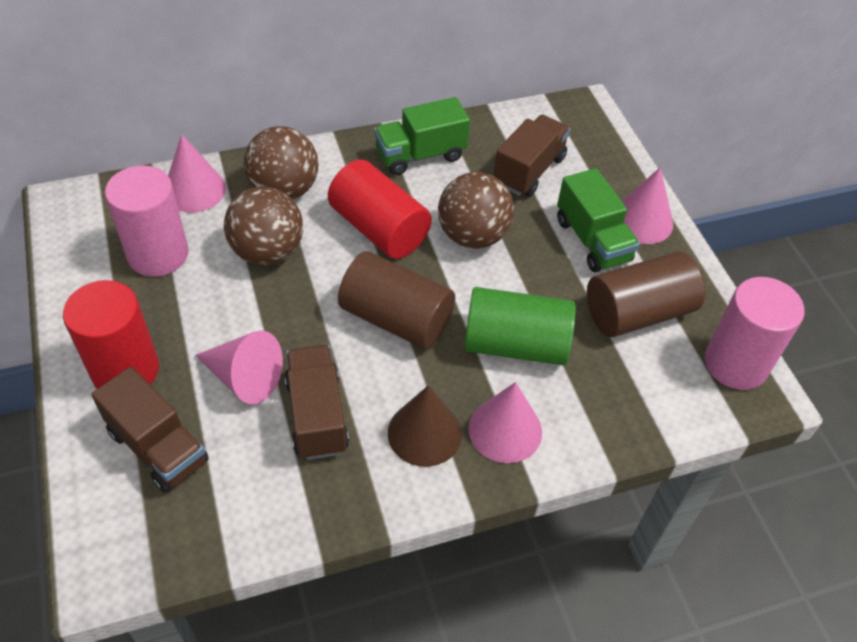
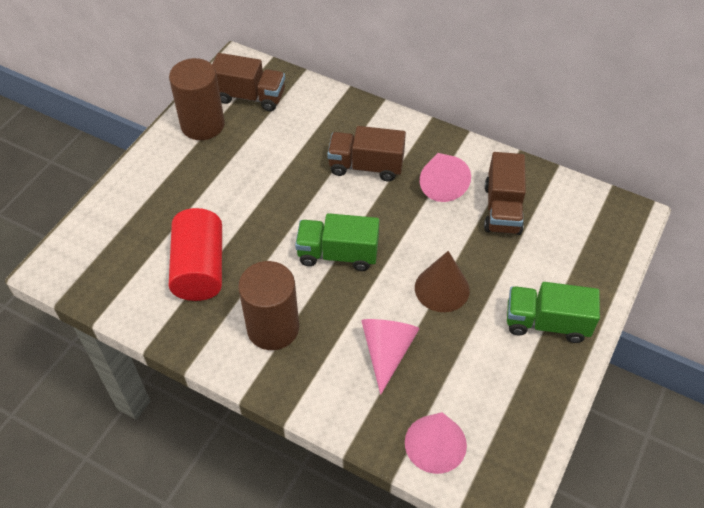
brown ball: 3 -> 0
green cylinder: 1 -> 0
pink cone: 4 -> 3
pink cylinder: 2 -> 0
red cylinder: 2 -> 1

